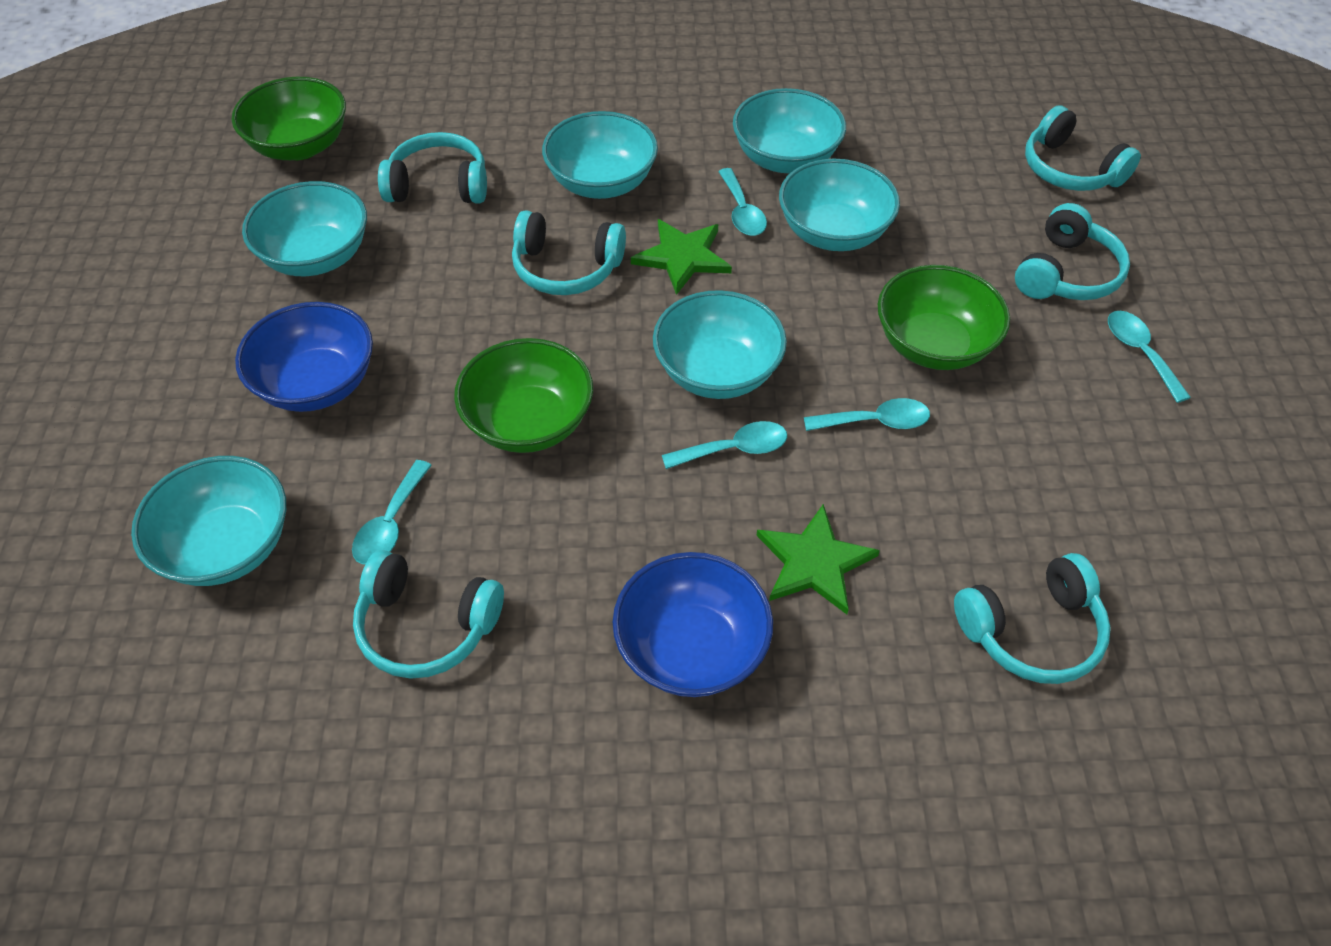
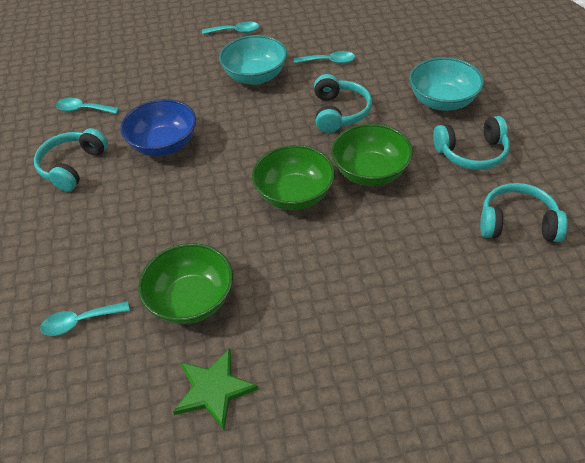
blue bowl: 2 -> 1
green star: 2 -> 1
turquoise bowl: 6 -> 2
turquoise headphones: 6 -> 4
turquoise spoon: 5 -> 4

